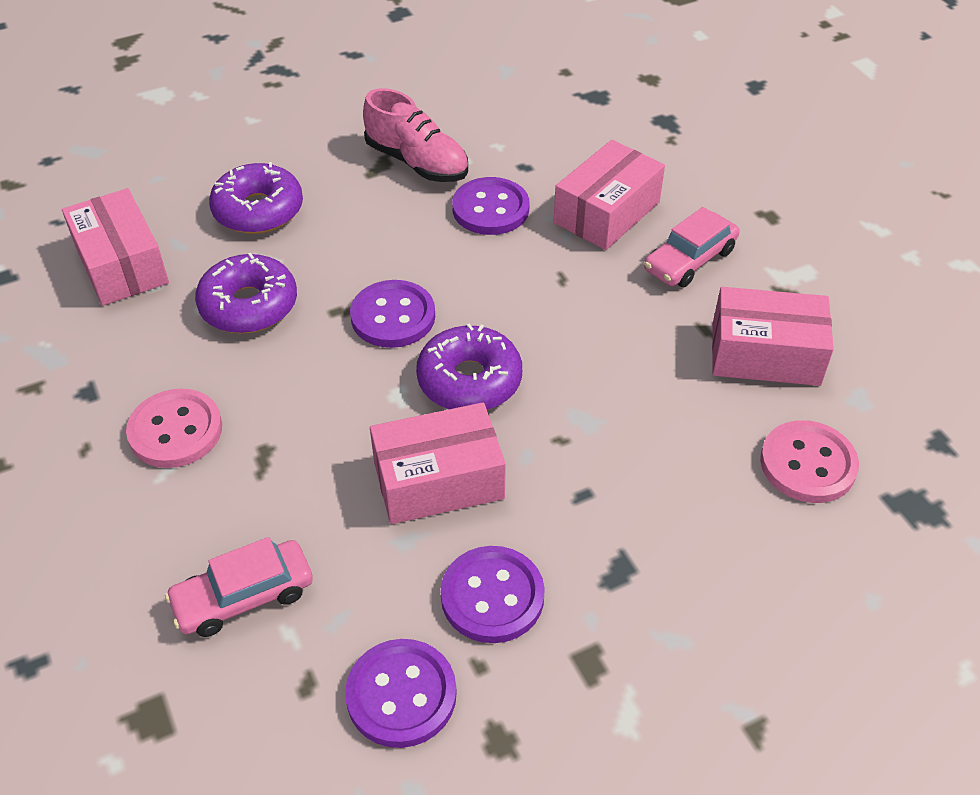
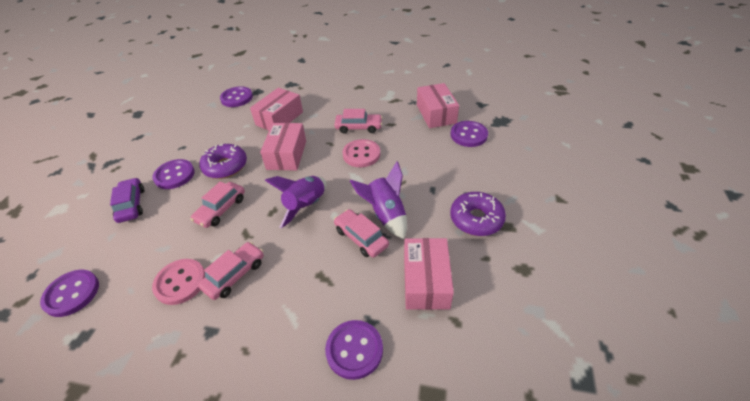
pink car: 2 -> 4
pink shoe: 1 -> 0
purple button: 4 -> 5
purple car: 0 -> 1
purple donut: 3 -> 2
purple rocket: 0 -> 2

